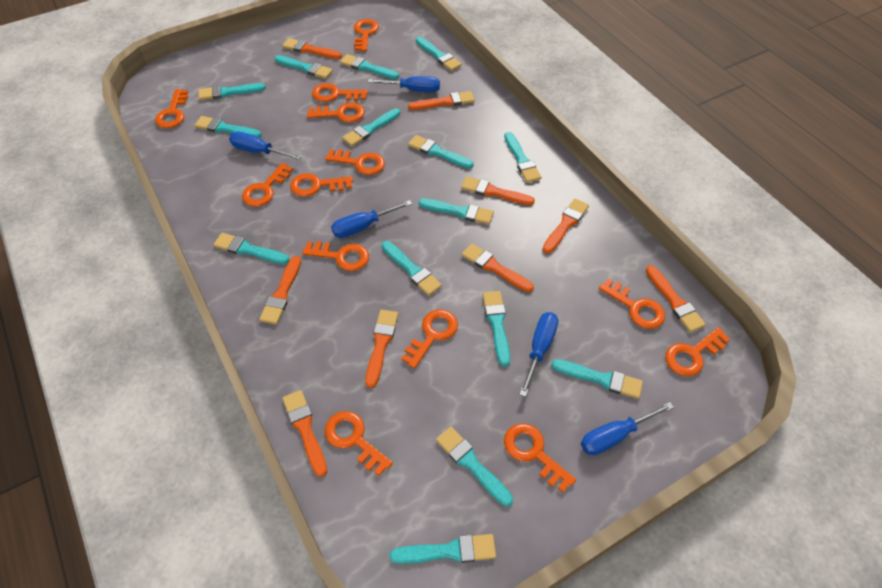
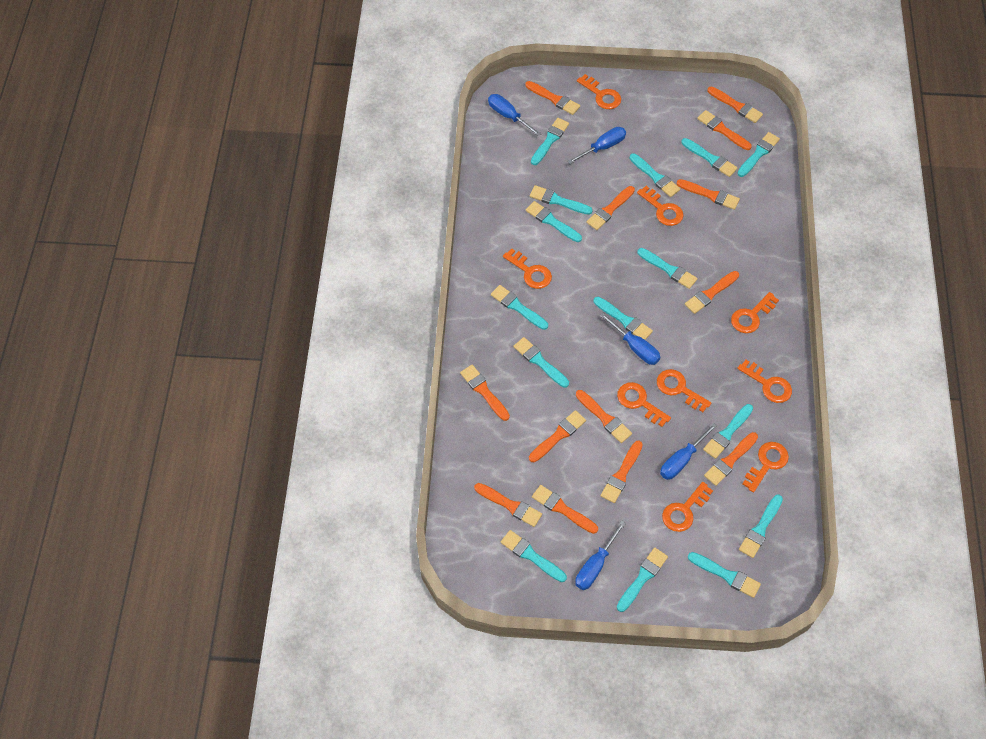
orange brush: 9 -> 13
orange key: 13 -> 9

